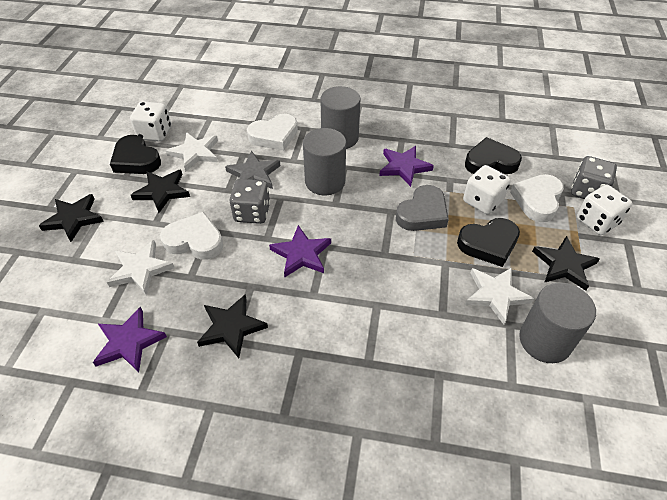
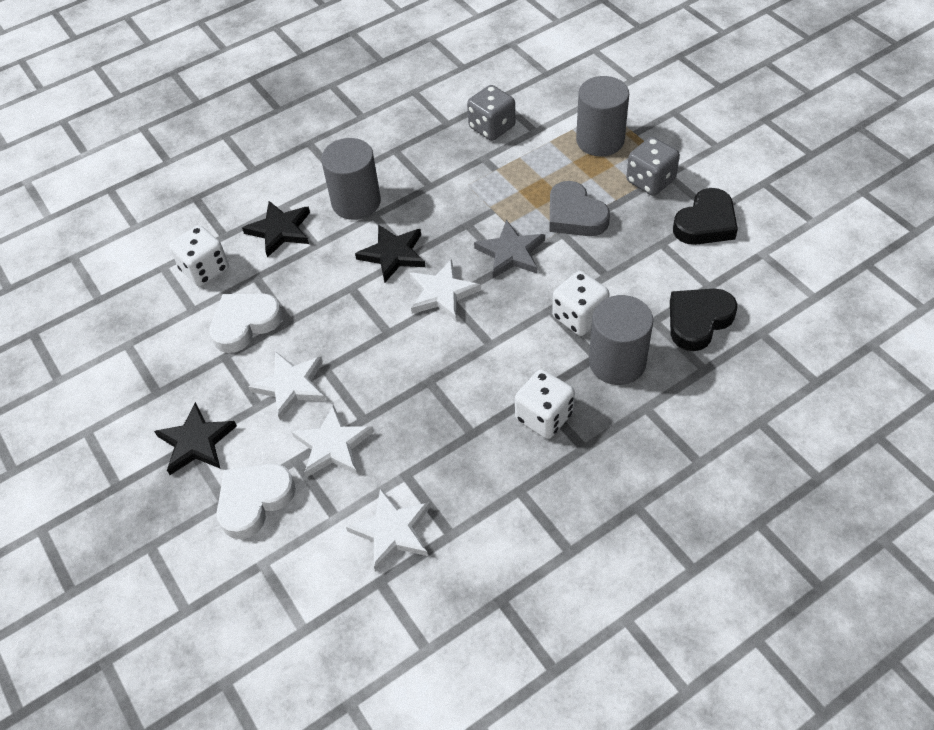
black heart: 3 -> 2
black star: 4 -> 3
purple star: 3 -> 0
white heart: 3 -> 2
white star: 3 -> 4

